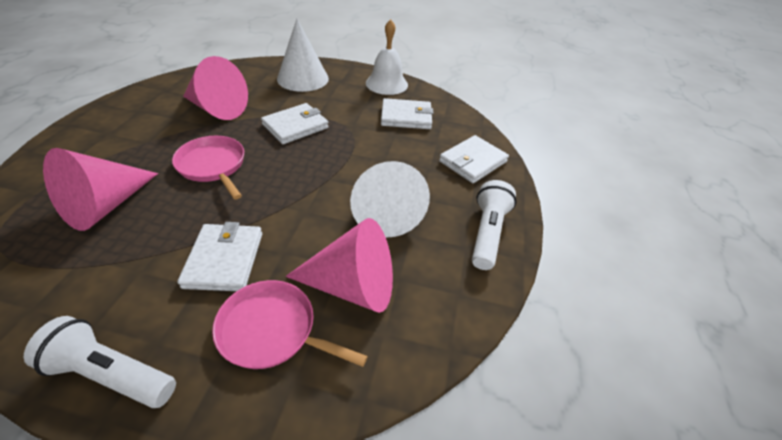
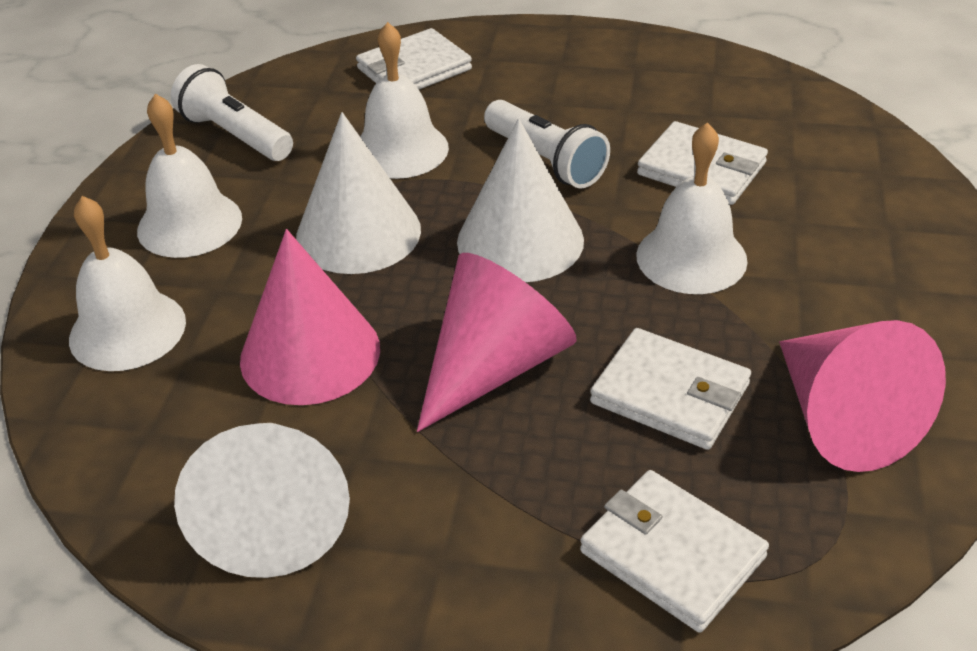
pink pan: 2 -> 0
white bell: 1 -> 4
white cone: 2 -> 3

